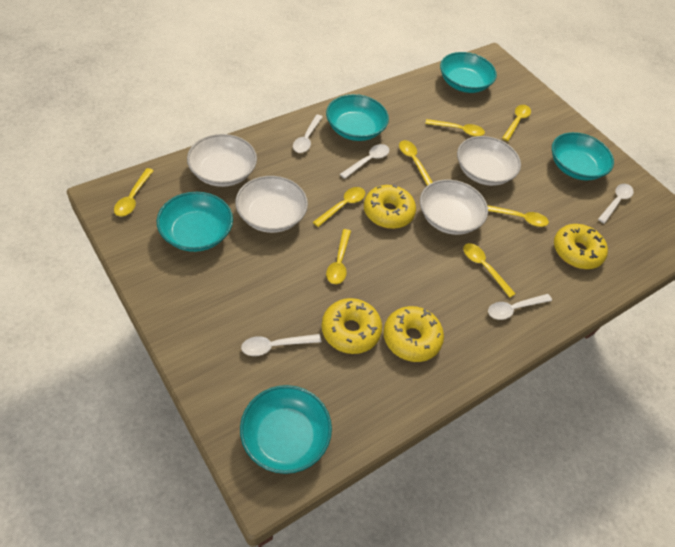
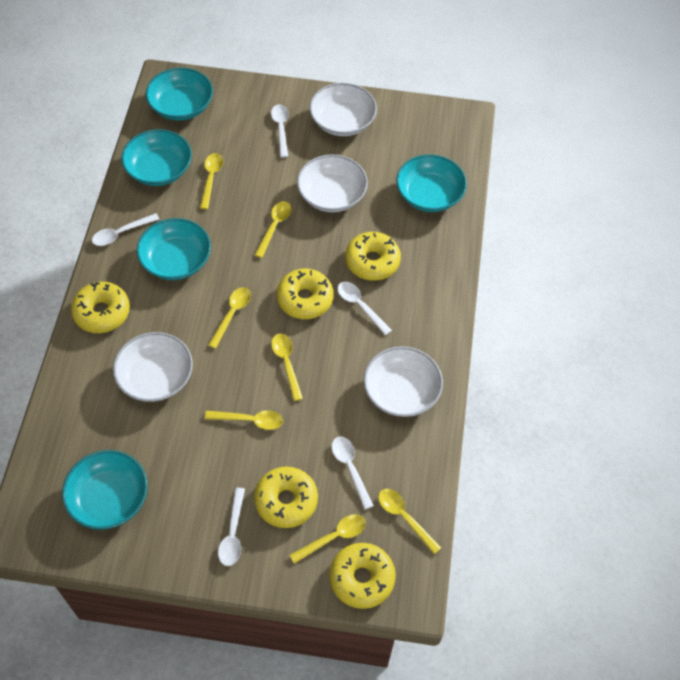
yellow donut: 4 -> 5
yellow spoon: 8 -> 7

